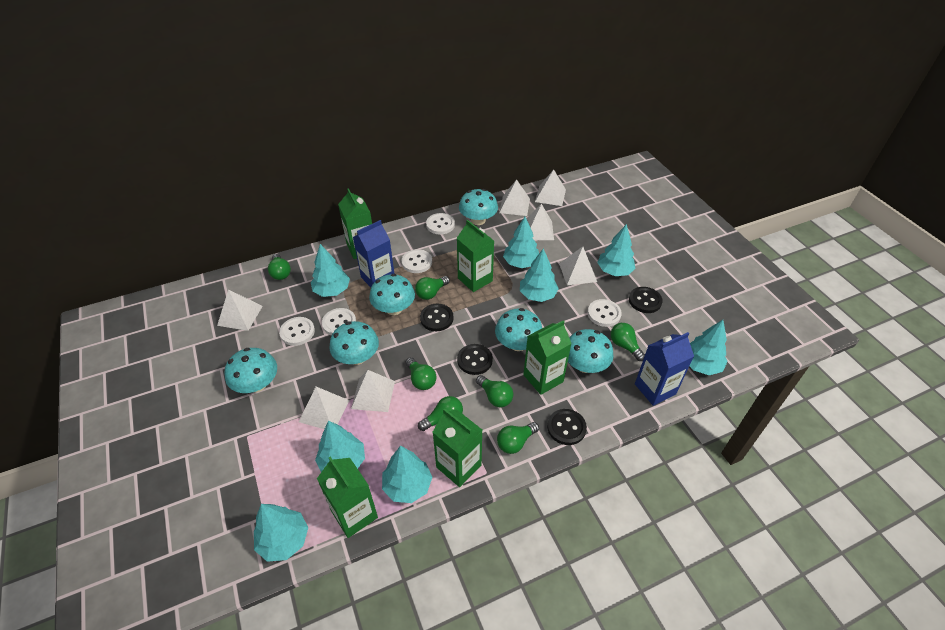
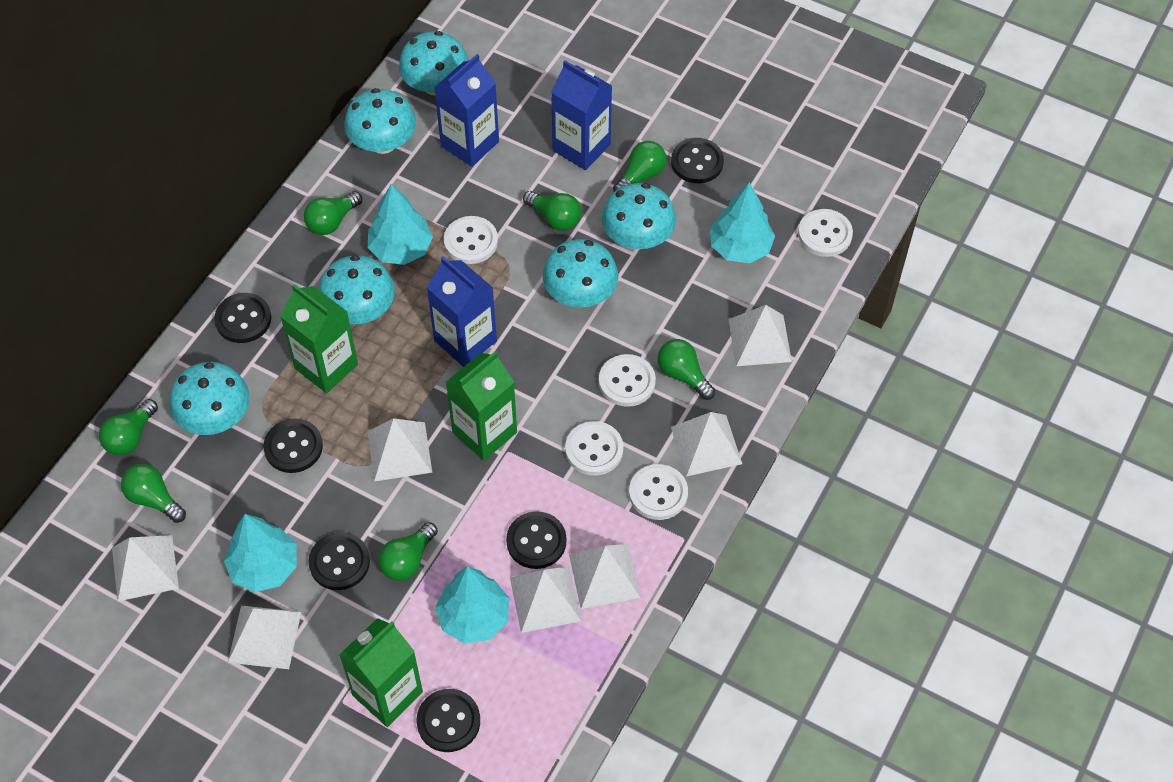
black button: 4 -> 6
blue carton: 2 -> 3
green carton: 5 -> 3
turquoise tree: 8 -> 4

